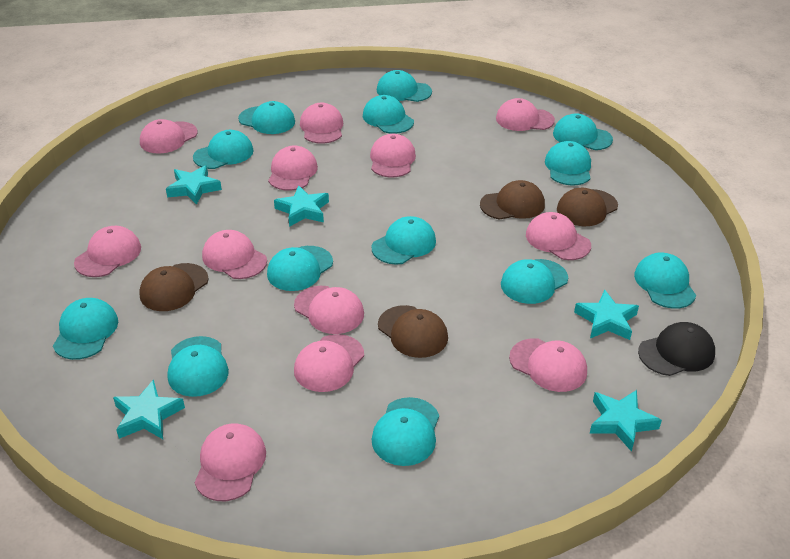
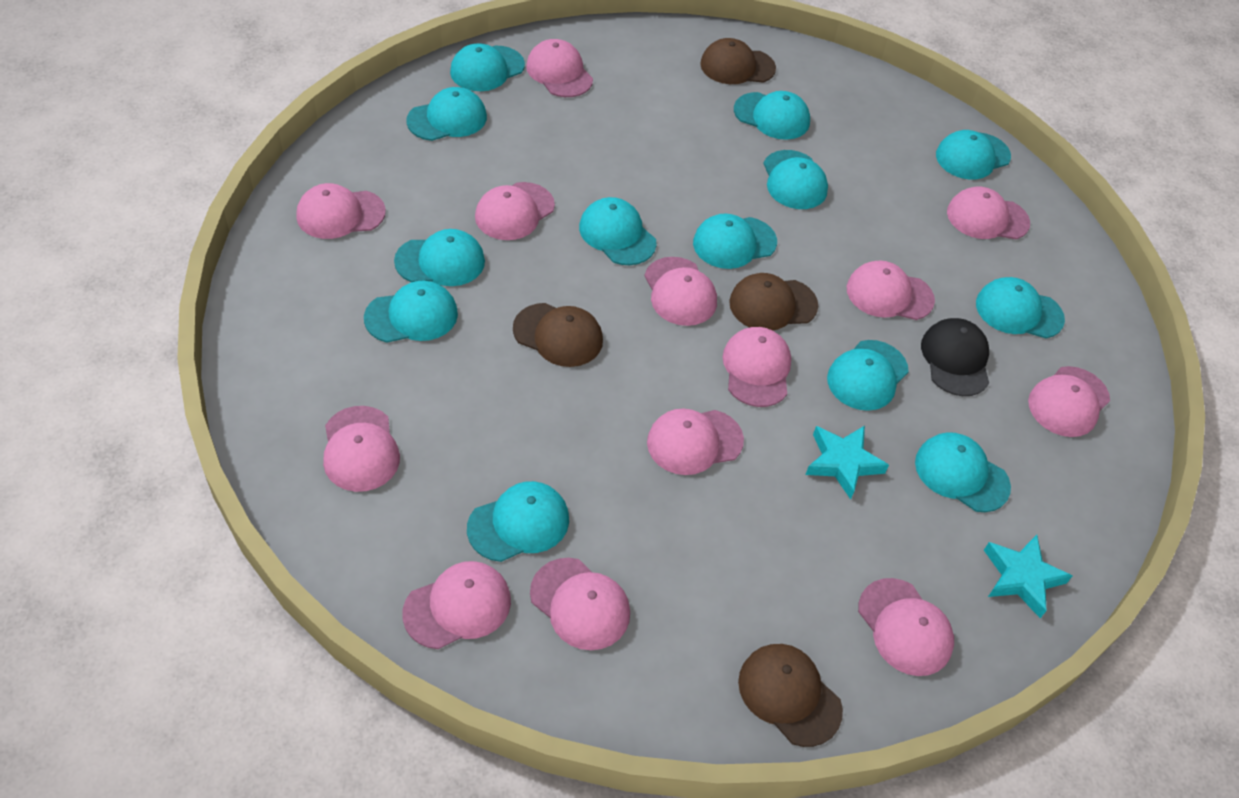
pink cap: 12 -> 13
turquoise star: 5 -> 2

